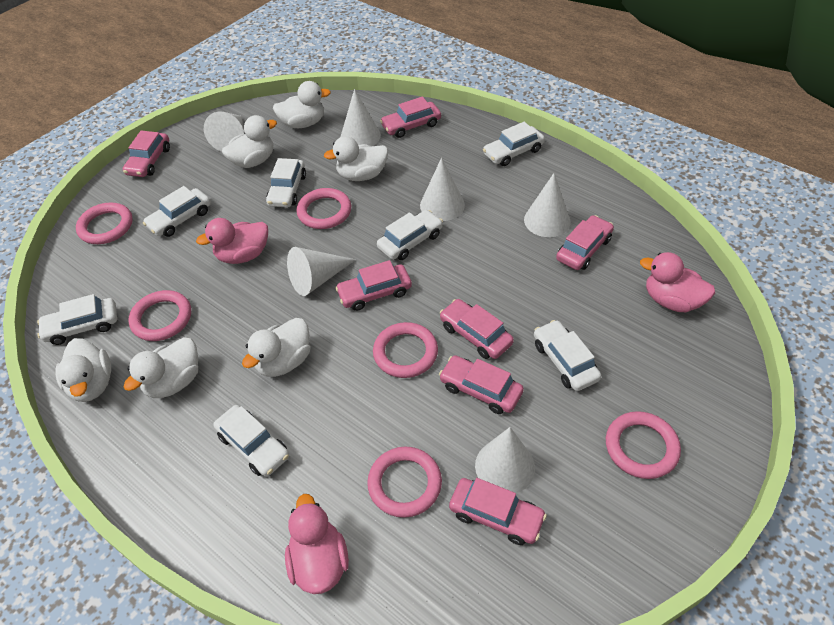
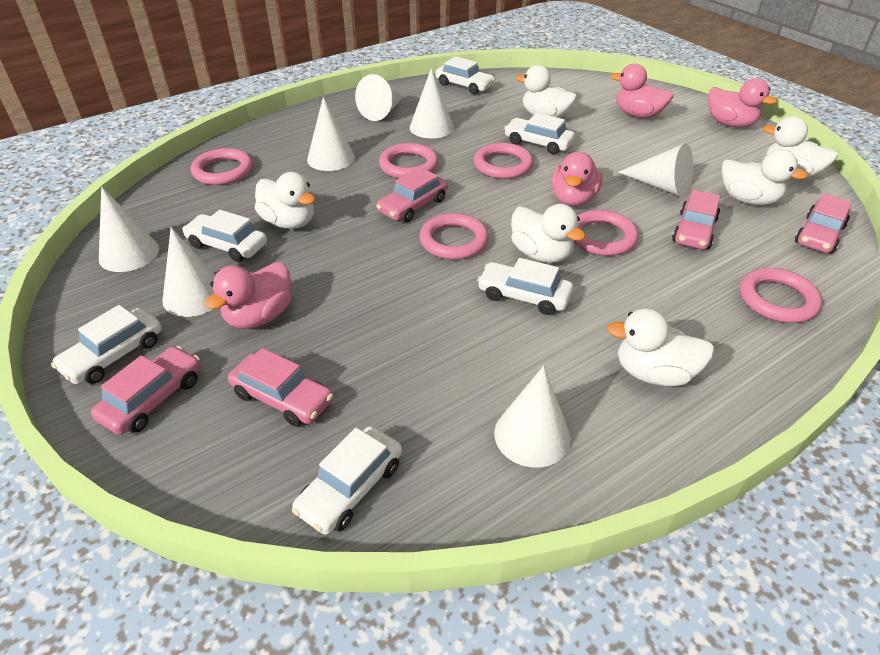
pink car: 7 -> 5
pink duck: 3 -> 4
white car: 7 -> 6
white cone: 6 -> 7

